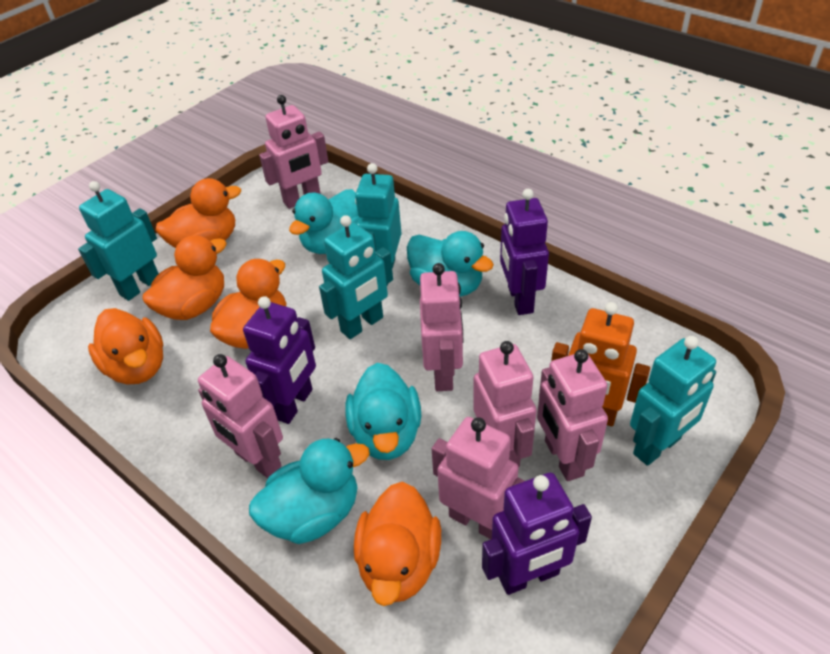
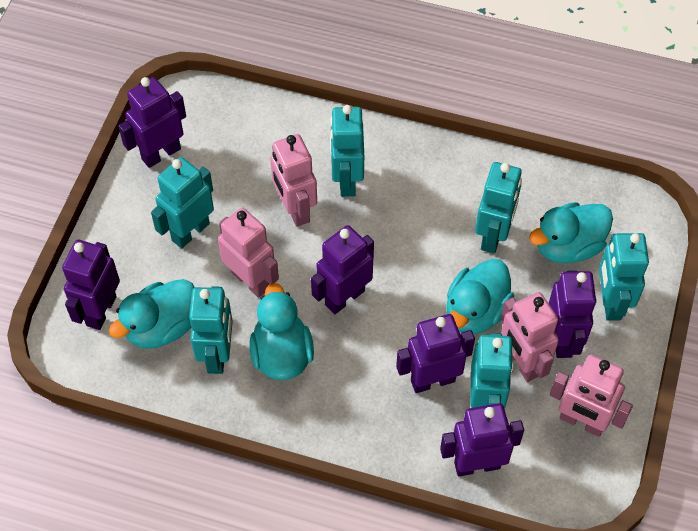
orange duck: 5 -> 0
orange robot: 1 -> 0
pink robot: 6 -> 4
purple robot: 3 -> 6
turquoise robot: 4 -> 6

